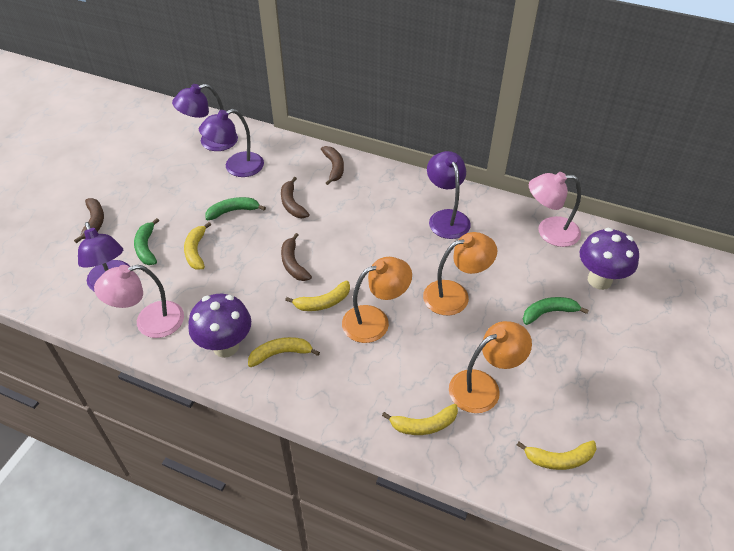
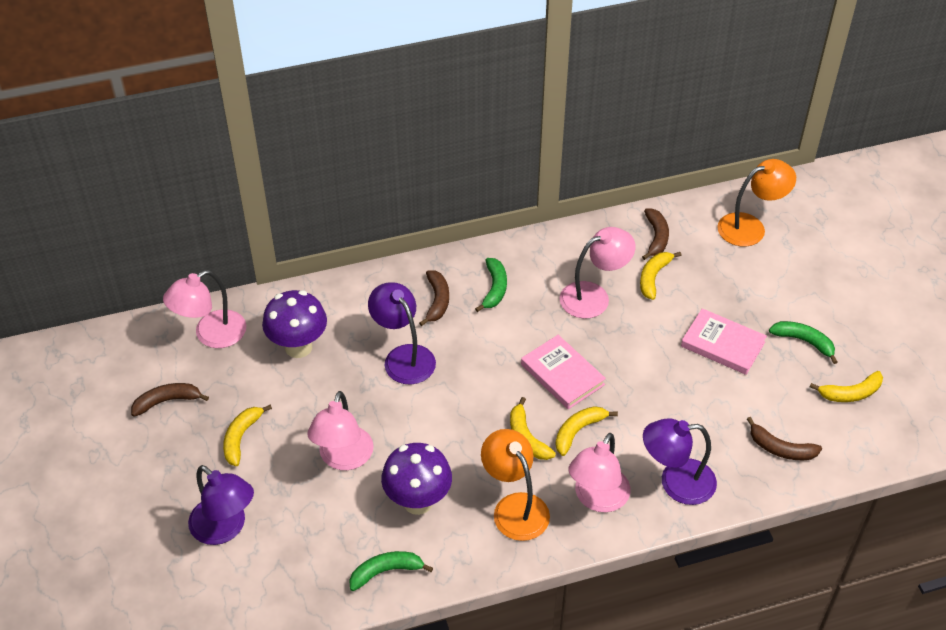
orange lamp: 3 -> 2
pink book: 0 -> 2
pink lamp: 2 -> 4
purple lamp: 4 -> 3

